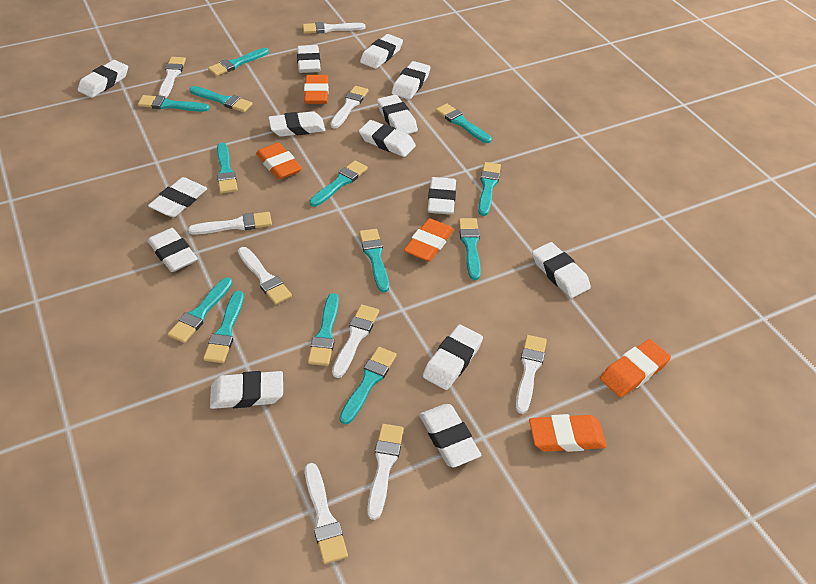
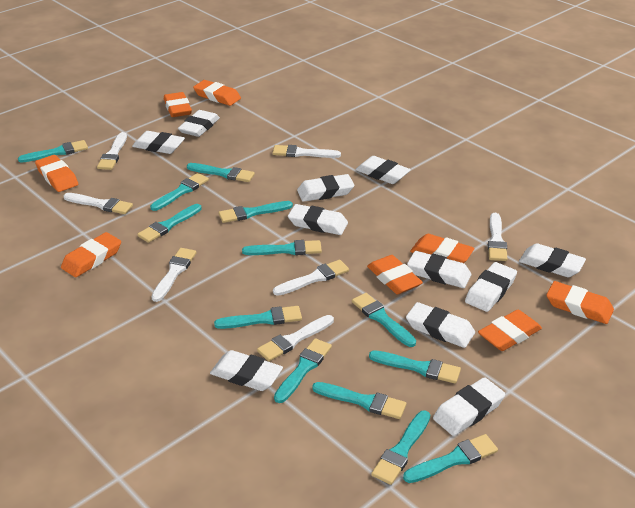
orange eraser: 5 -> 8
white brush: 9 -> 7
white eraser: 14 -> 11

